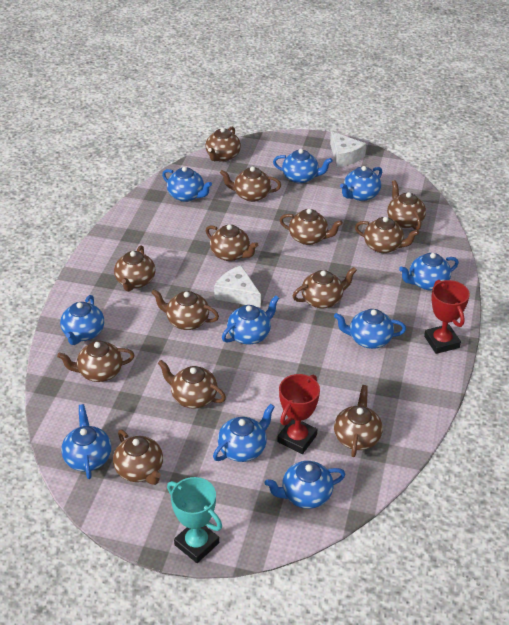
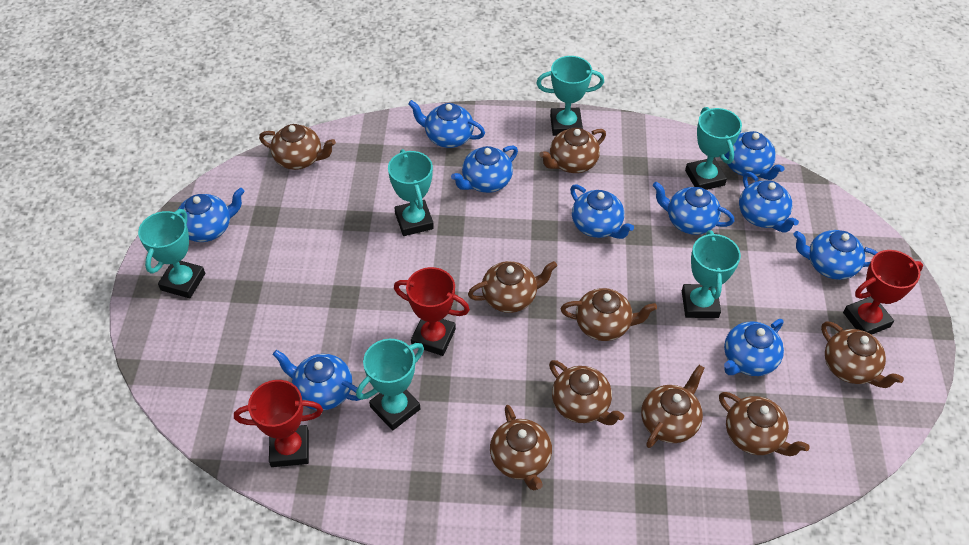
brown teapot: 13 -> 9
red trophy: 2 -> 3
turquoise trophy: 1 -> 6
white cheese: 2 -> 0

